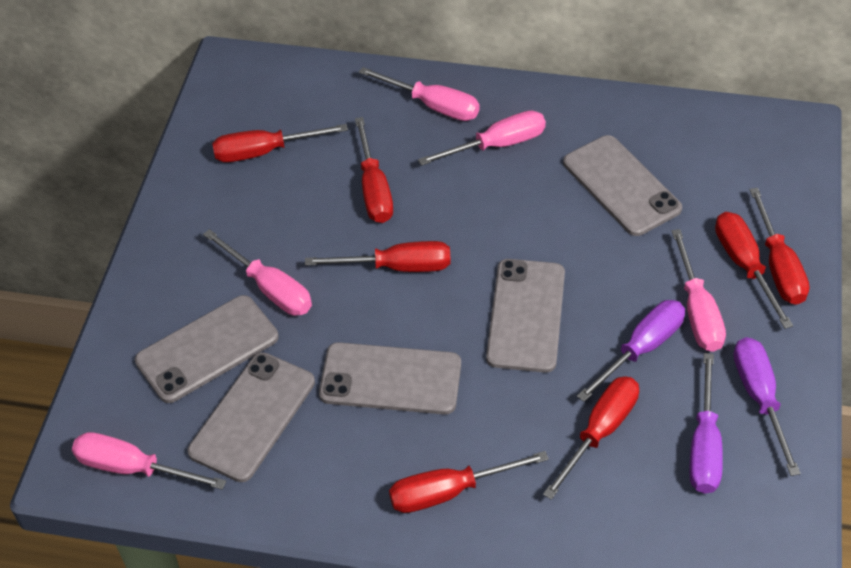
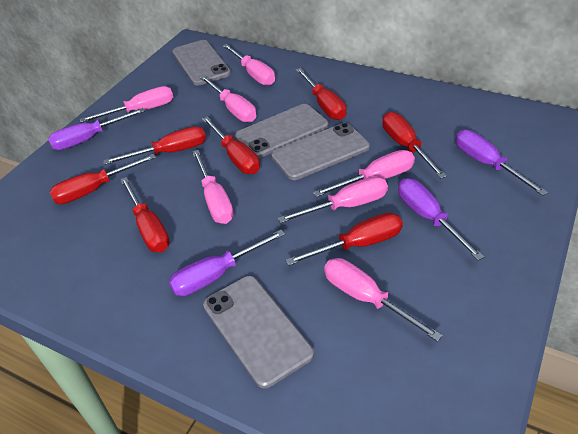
grey phone: 5 -> 4
pink screwdriver: 5 -> 7
purple screwdriver: 3 -> 4

